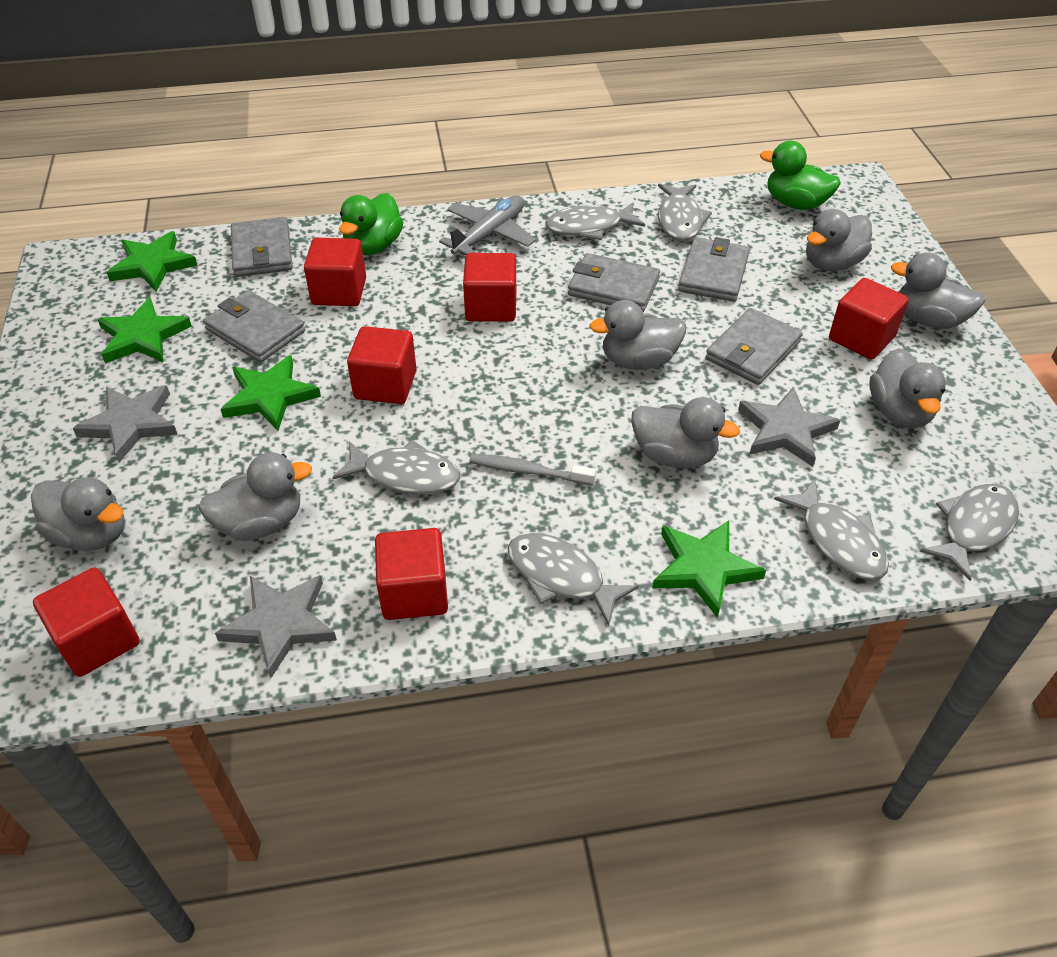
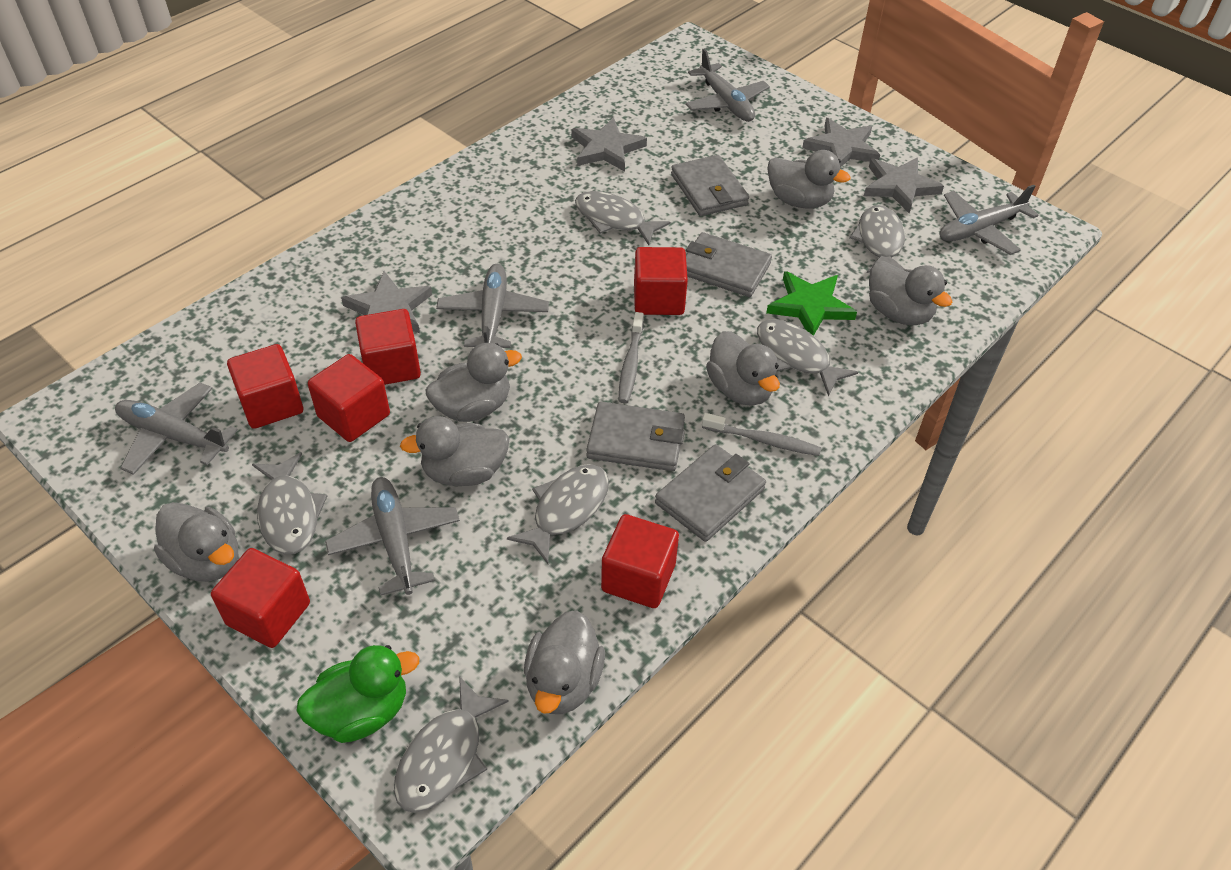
green duck: 2 -> 1
green star: 4 -> 1
grey plane: 1 -> 5
grey star: 3 -> 4
grey toothbrush: 1 -> 2
grey wallet: 5 -> 4

